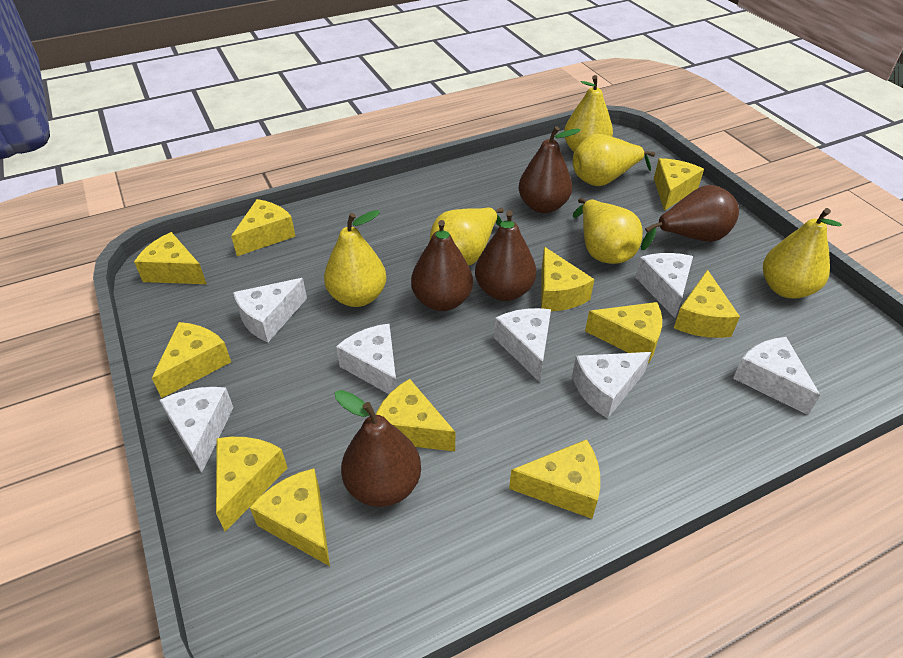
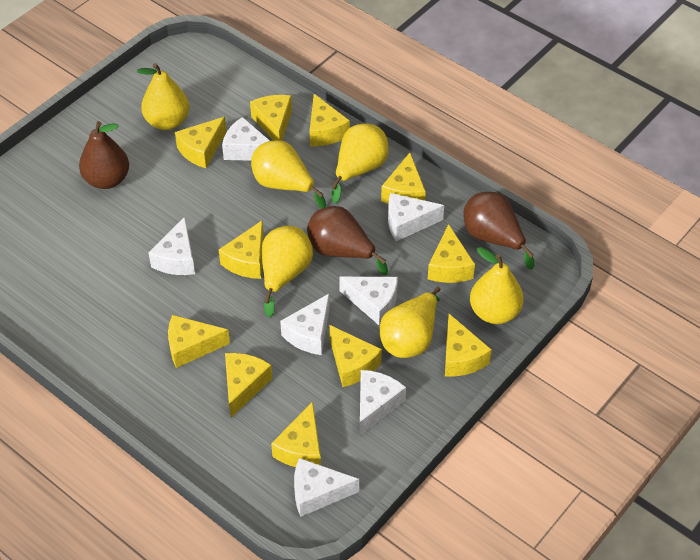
brown pear: 5 -> 3

